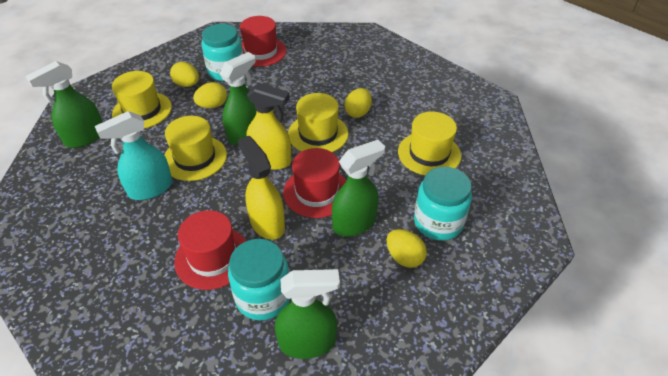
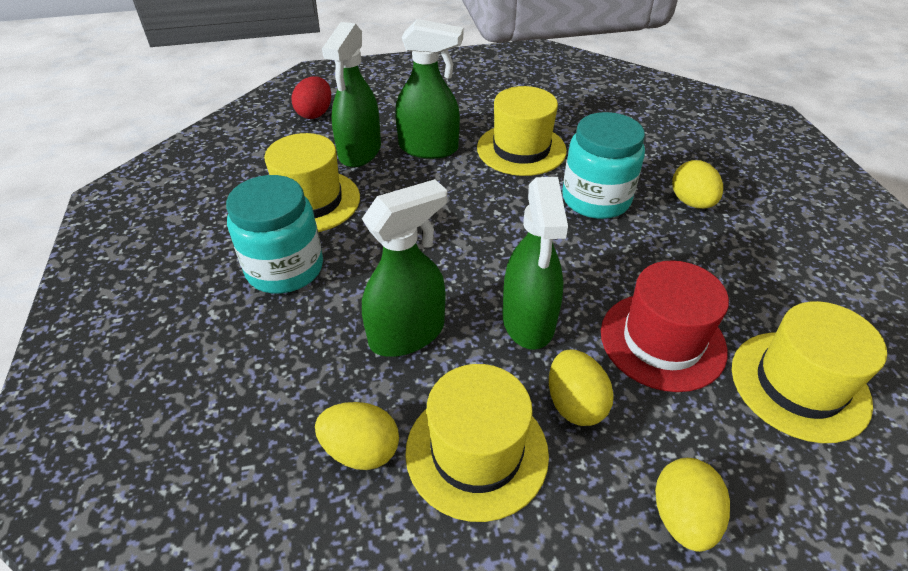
red egg: 0 -> 1
red hat: 3 -> 1
turquoise jar: 3 -> 2
turquoise spray bottle: 1 -> 0
yellow spray bottle: 2 -> 0

